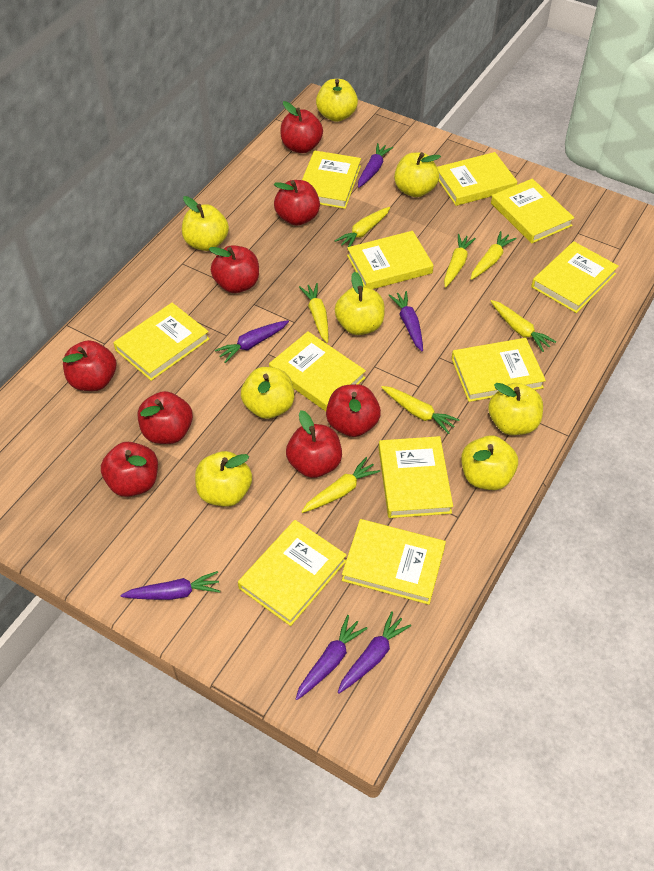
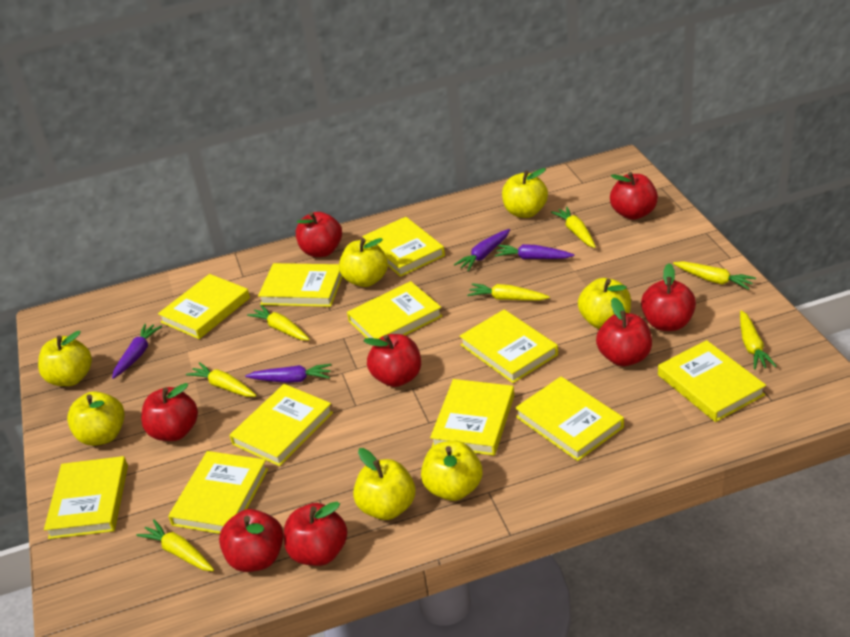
purple carrot: 6 -> 4
yellow apple: 8 -> 7

